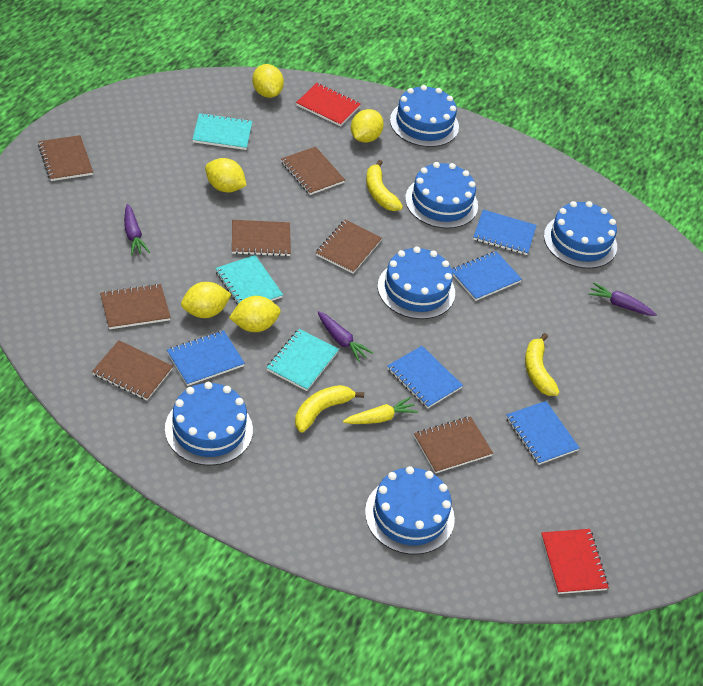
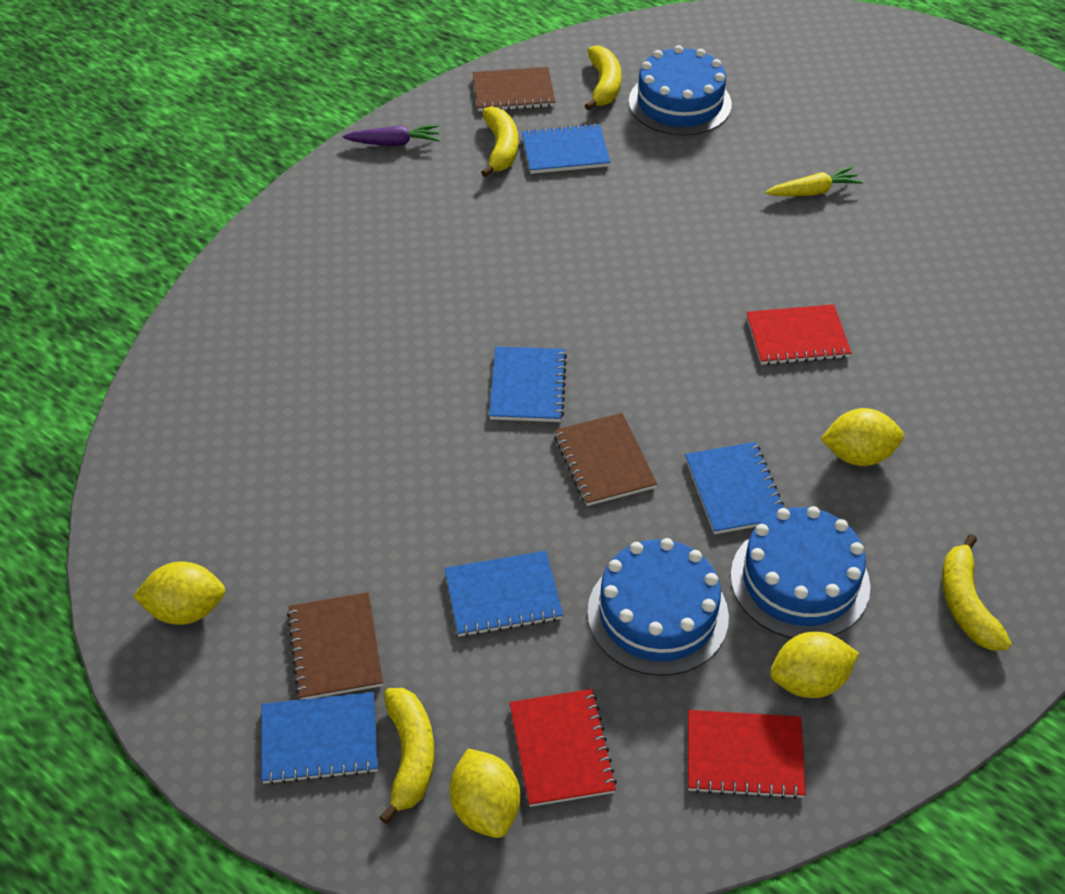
blue cake: 6 -> 3
brown notebook: 7 -> 3
purple carrot: 3 -> 1
red notebook: 2 -> 3
turquoise notebook: 3 -> 0
yellow banana: 3 -> 4
yellow lemon: 5 -> 4

